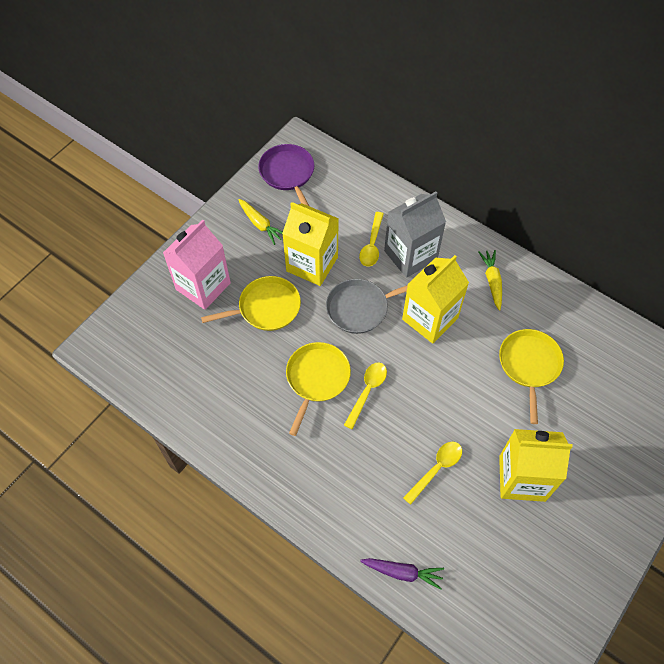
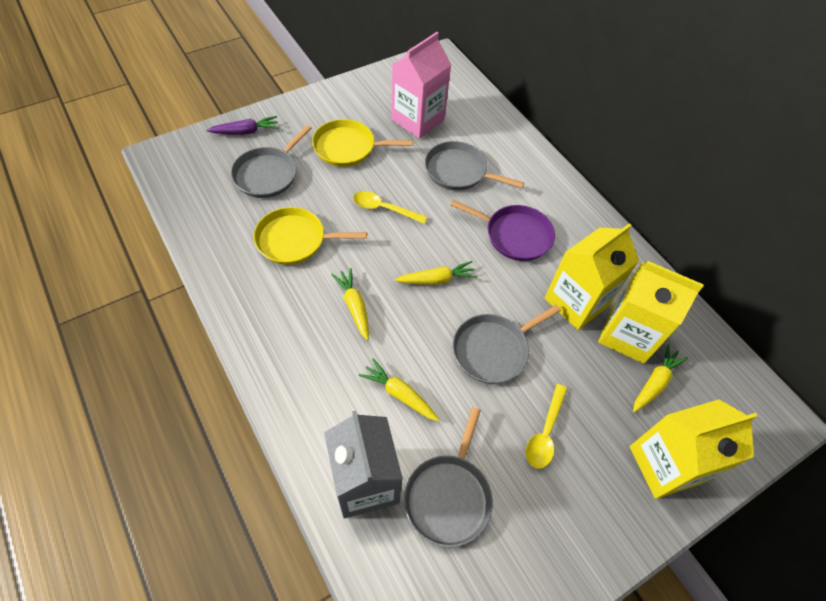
grey pan: 1 -> 4
yellow carrot: 2 -> 4
yellow pan: 3 -> 2
yellow spoon: 3 -> 2

